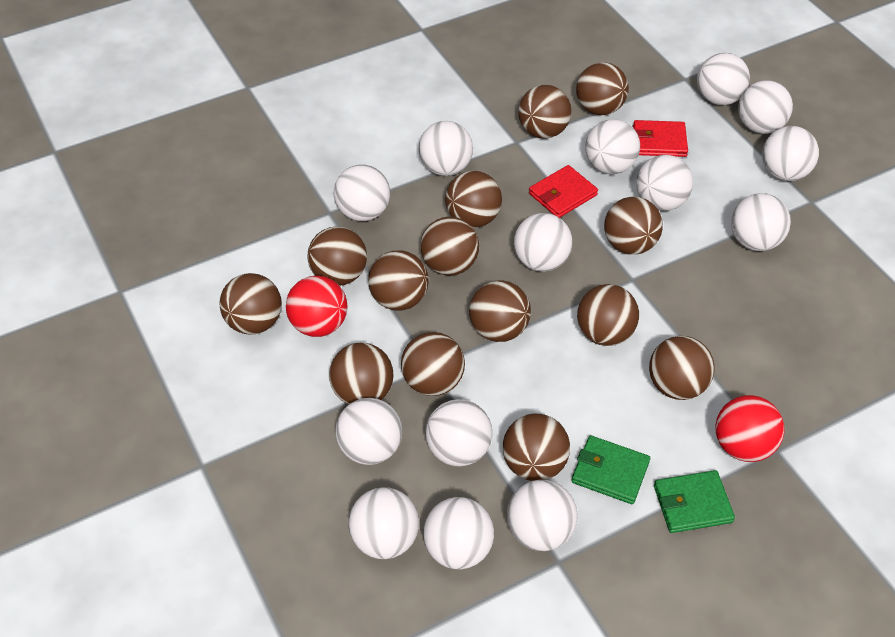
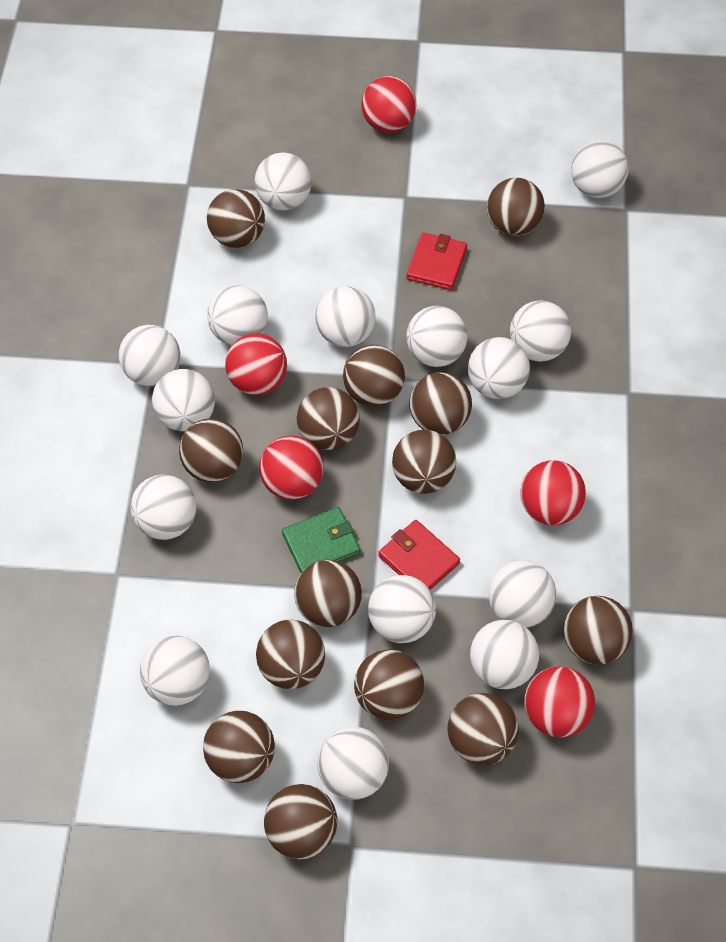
green wallet: 2 -> 1
red ball: 2 -> 5
white ball: 14 -> 15

